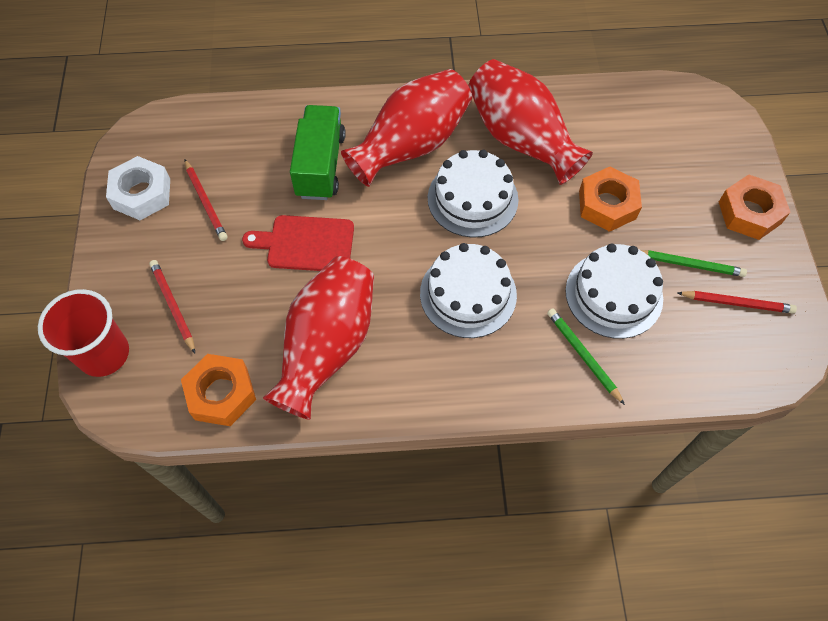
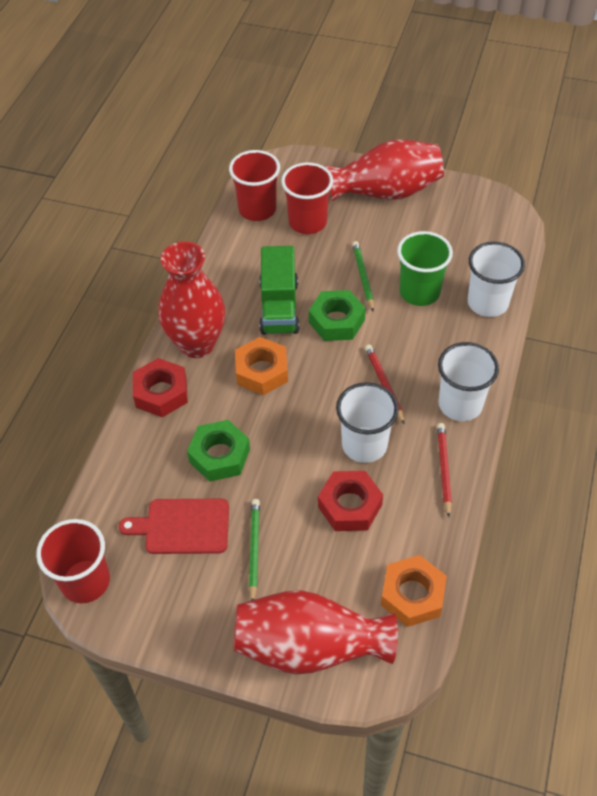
green cup: 0 -> 1
green nut: 0 -> 2
orange nut: 3 -> 2
red cup: 1 -> 3
red nut: 0 -> 2
red pencil: 3 -> 2
white cake: 3 -> 0
white cup: 0 -> 3
white nut: 1 -> 0

